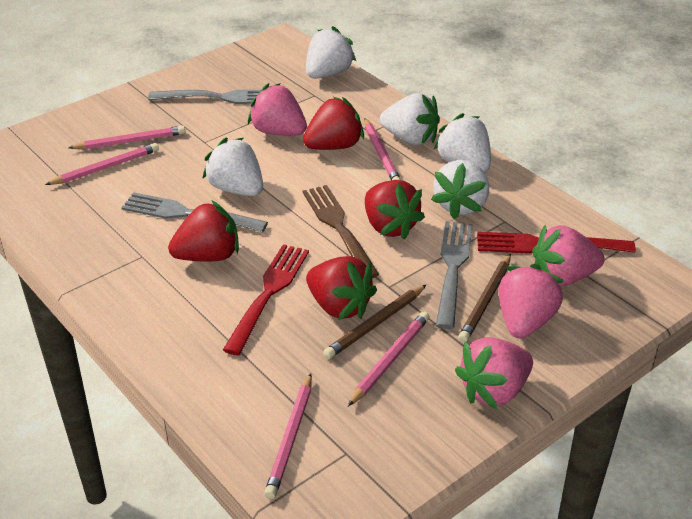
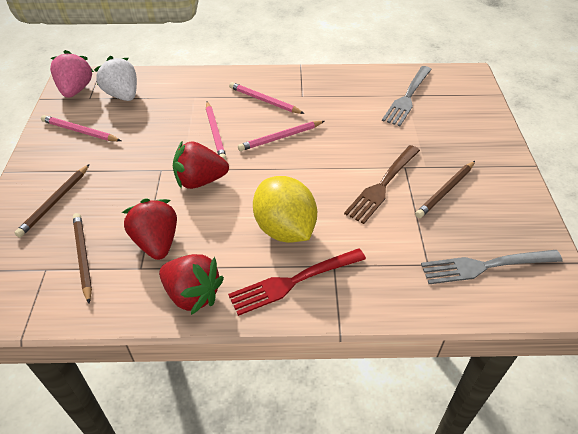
brown pencil: 2 -> 3
grey fork: 3 -> 2
pink pencil: 5 -> 4
pink strawberry: 4 -> 1
red fork: 2 -> 1
red strawberry: 4 -> 3
white strawberry: 5 -> 1
yellow lemon: 0 -> 1

